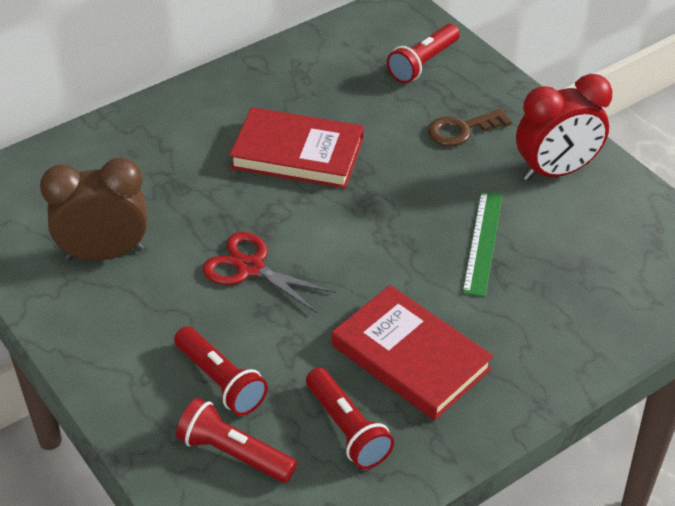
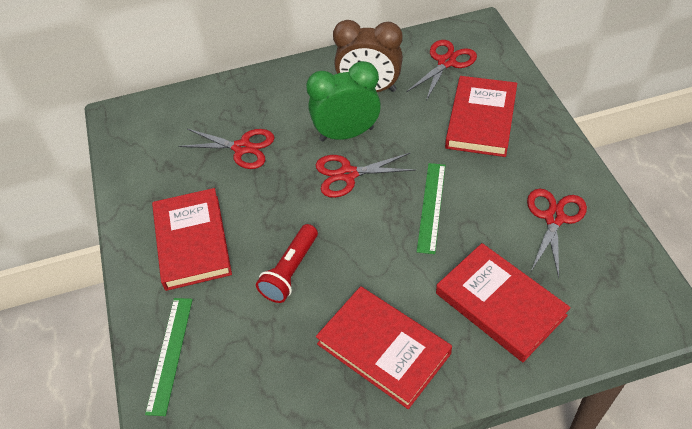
brown key: 1 -> 0
green clock: 0 -> 1
green ruler: 1 -> 2
red book: 2 -> 4
red clock: 1 -> 0
red flashlight: 4 -> 1
red scissors: 1 -> 4

